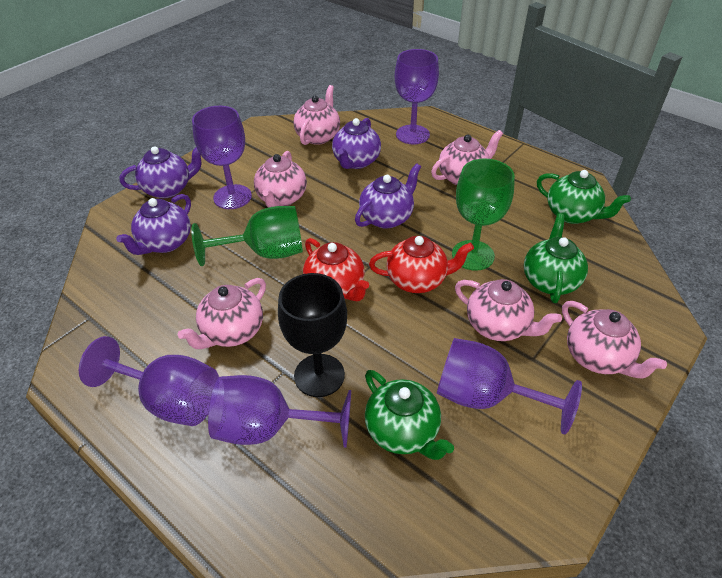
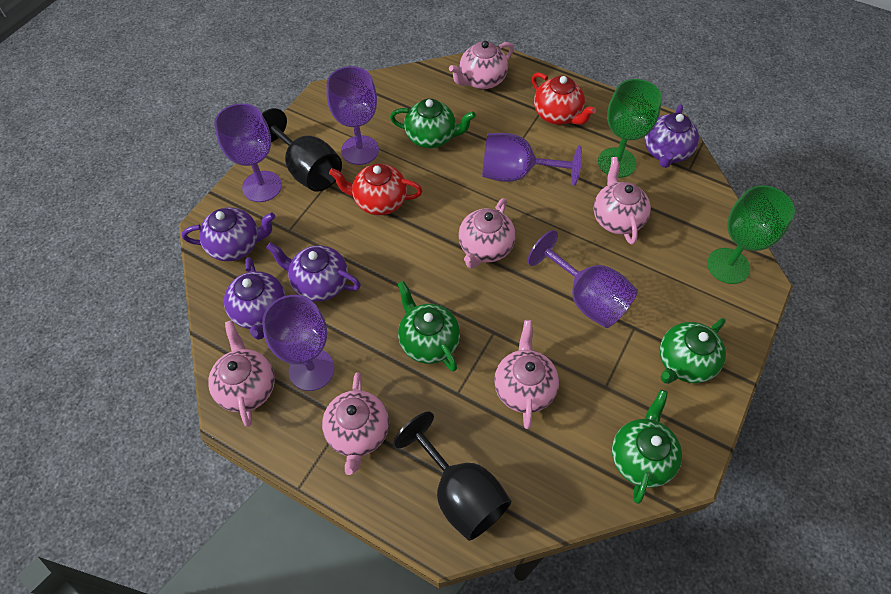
black goblet: 1 -> 2
green teapot: 3 -> 4

